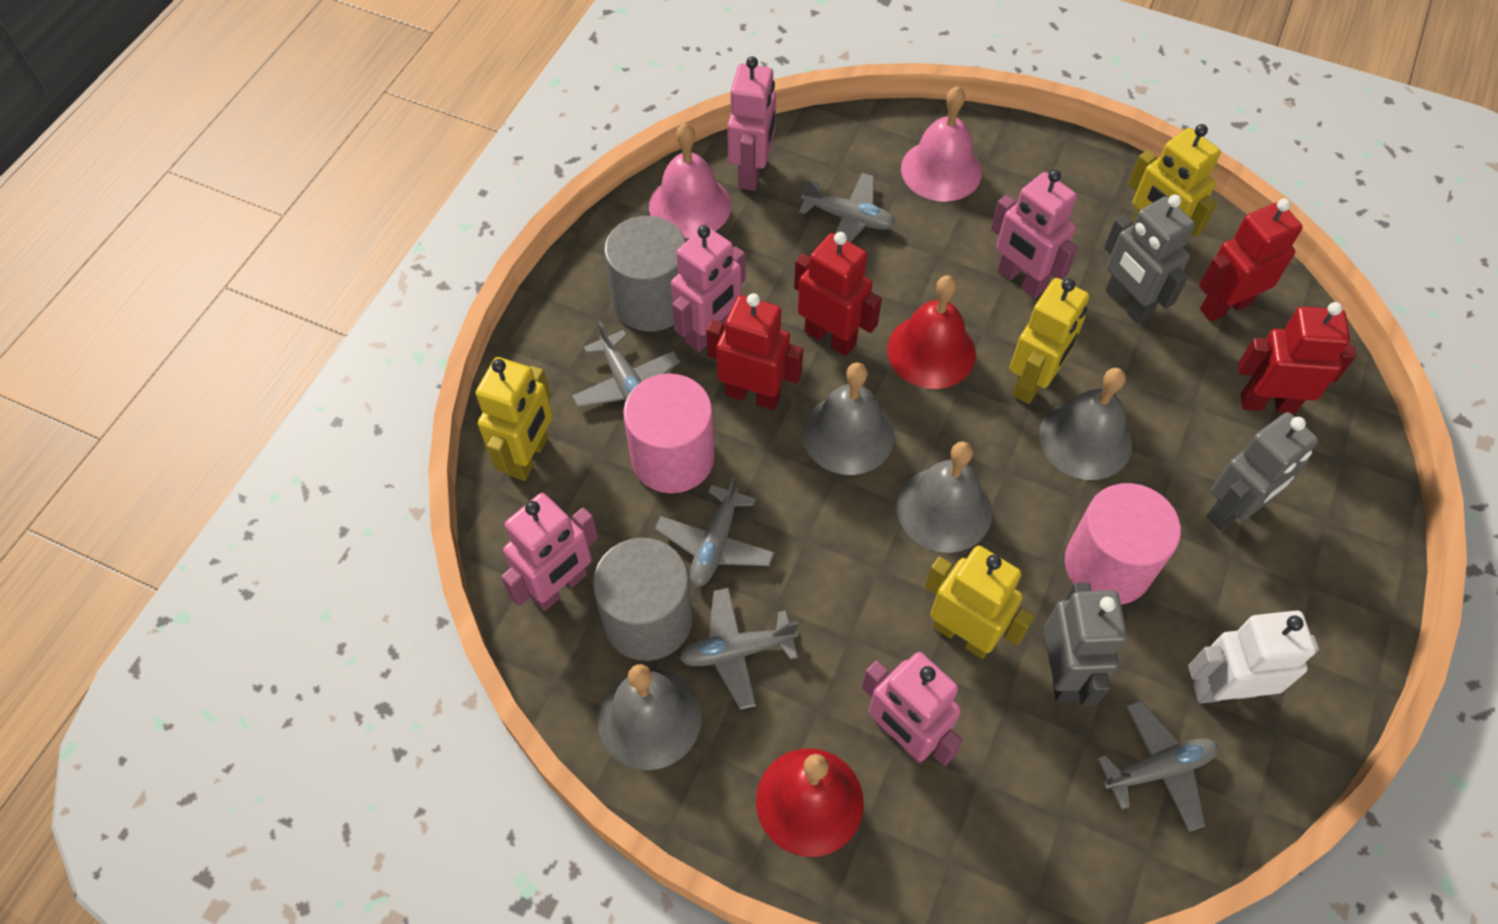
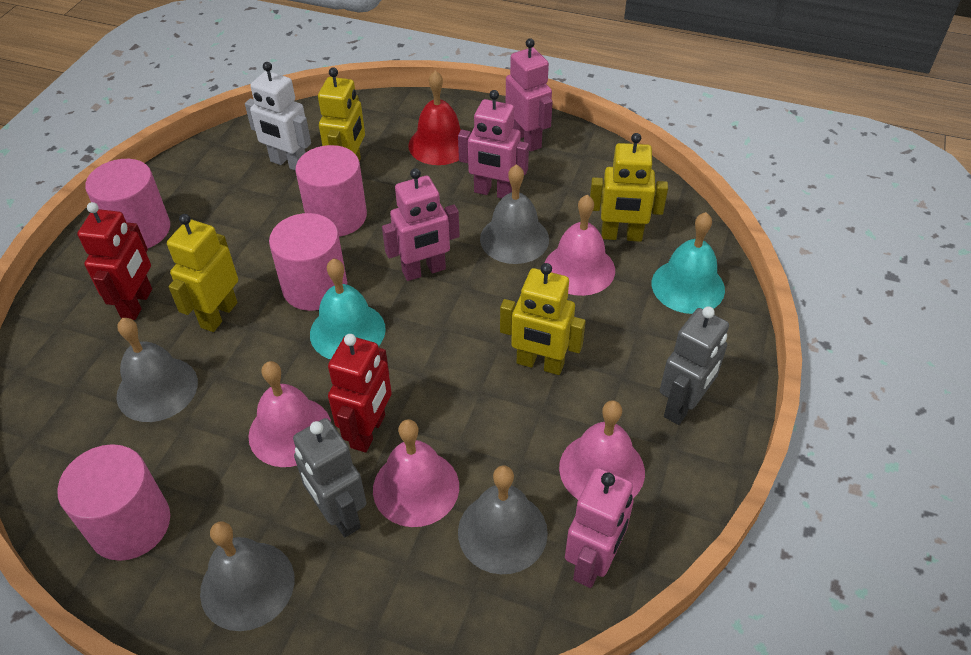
grey cylinder: 2 -> 0
grey plane: 5 -> 0
grey robot: 3 -> 2
pink bell: 2 -> 4
pink cylinder: 2 -> 4
pink robot: 5 -> 4
red bell: 2 -> 1
red robot: 4 -> 2
turquoise bell: 0 -> 2

